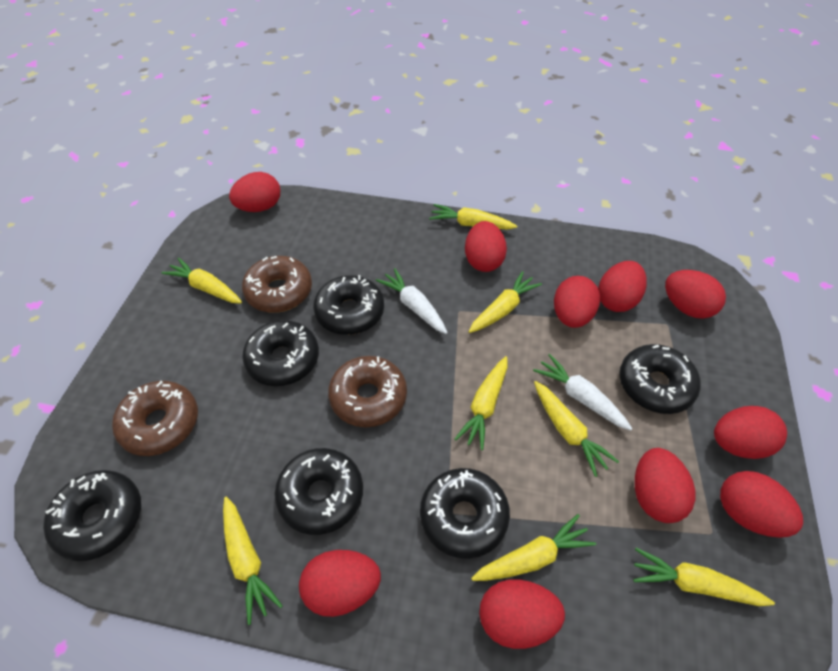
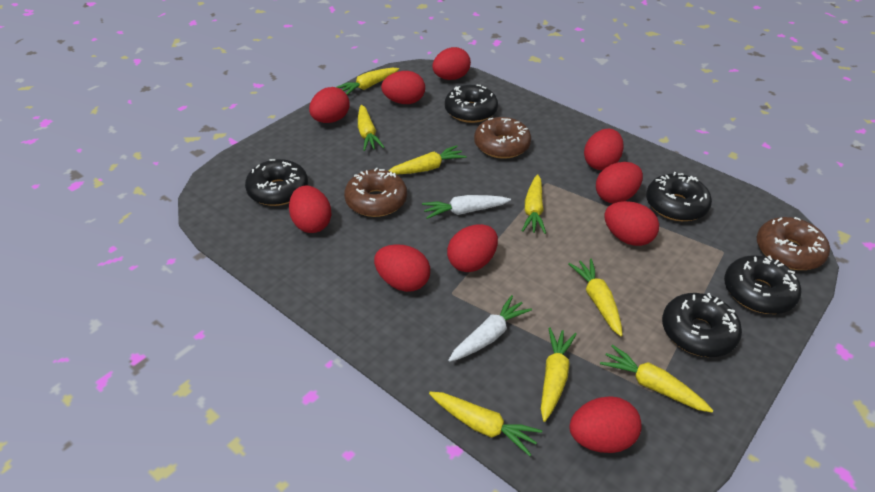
black donut: 6 -> 5

